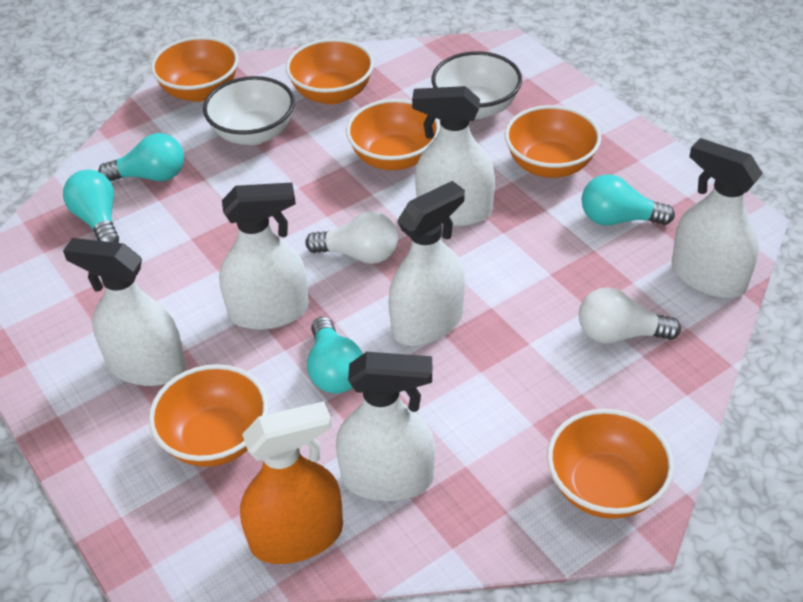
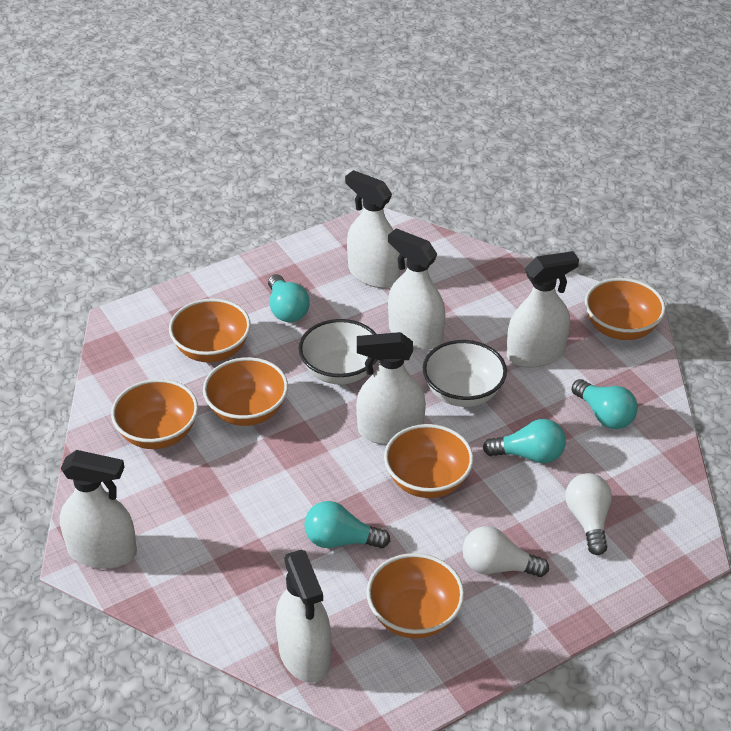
orange spray bottle: 1 -> 0

